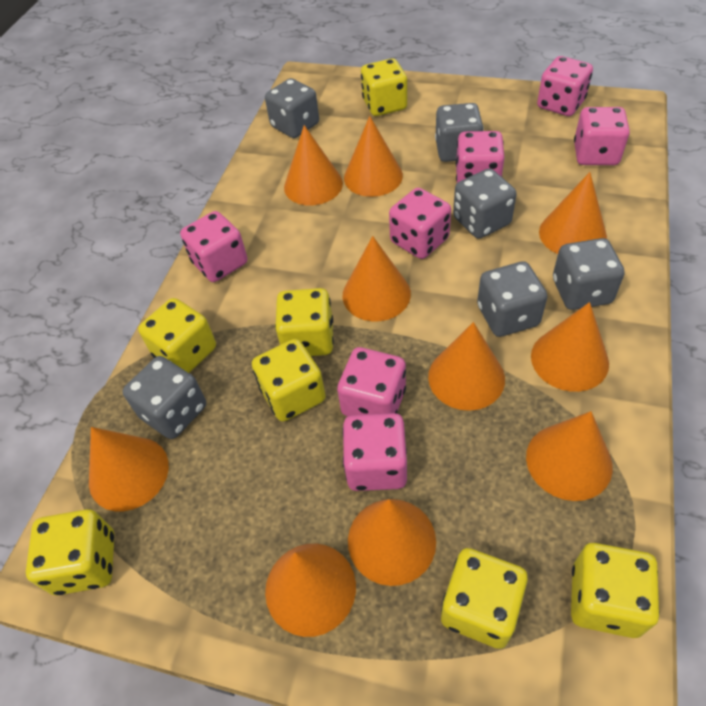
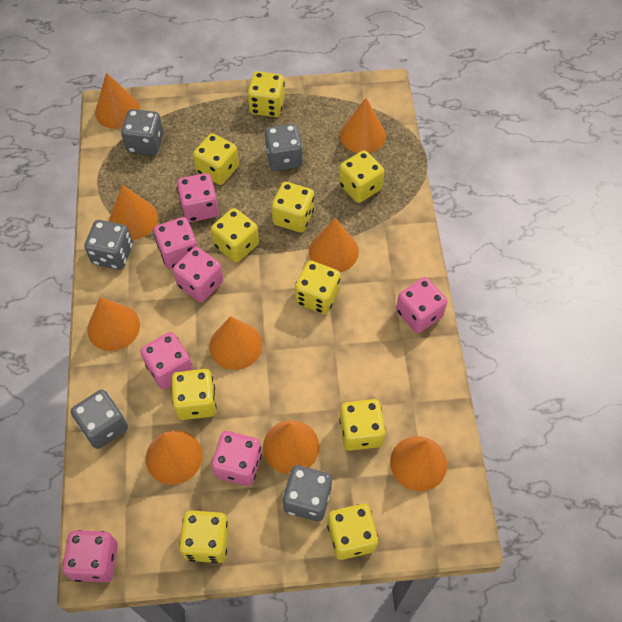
grey dice: 6 -> 5
orange cone: 10 -> 9
yellow dice: 7 -> 10

